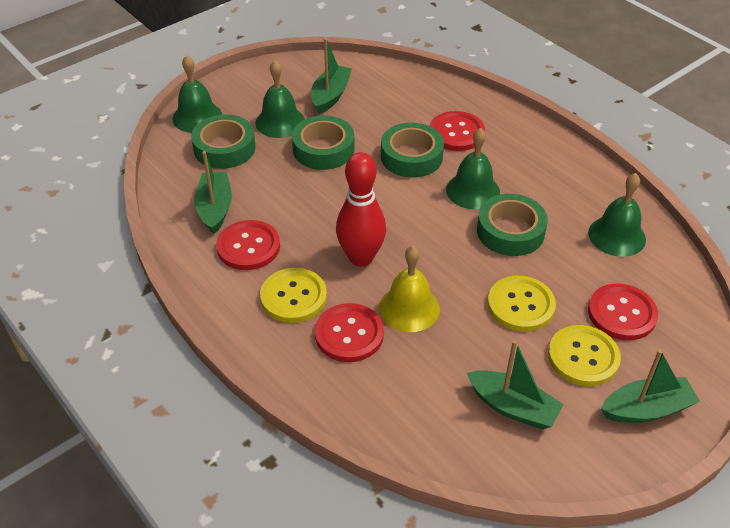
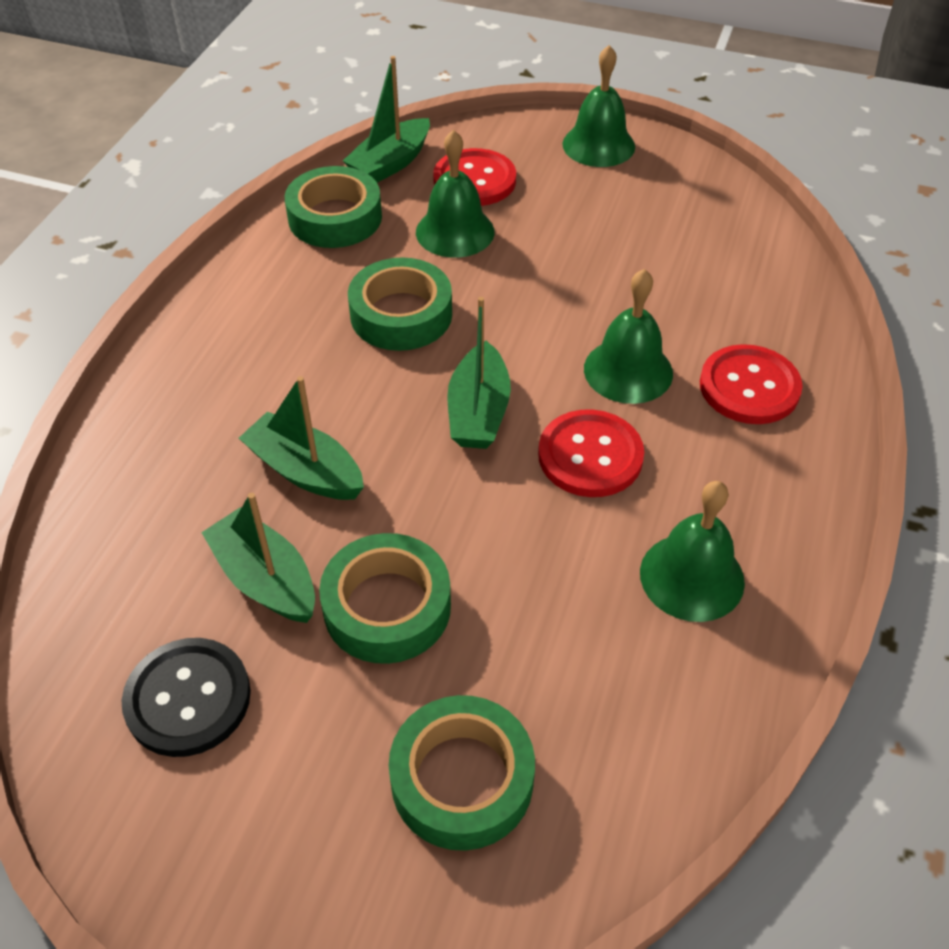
black button: 0 -> 1
red bowling pin: 1 -> 0
red button: 4 -> 3
yellow bell: 1 -> 0
yellow button: 3 -> 0

